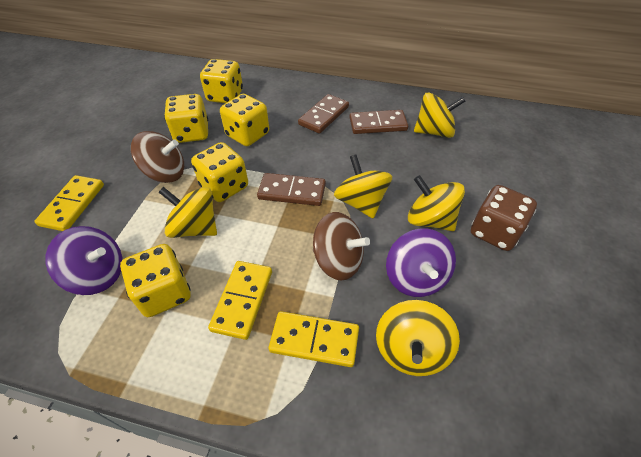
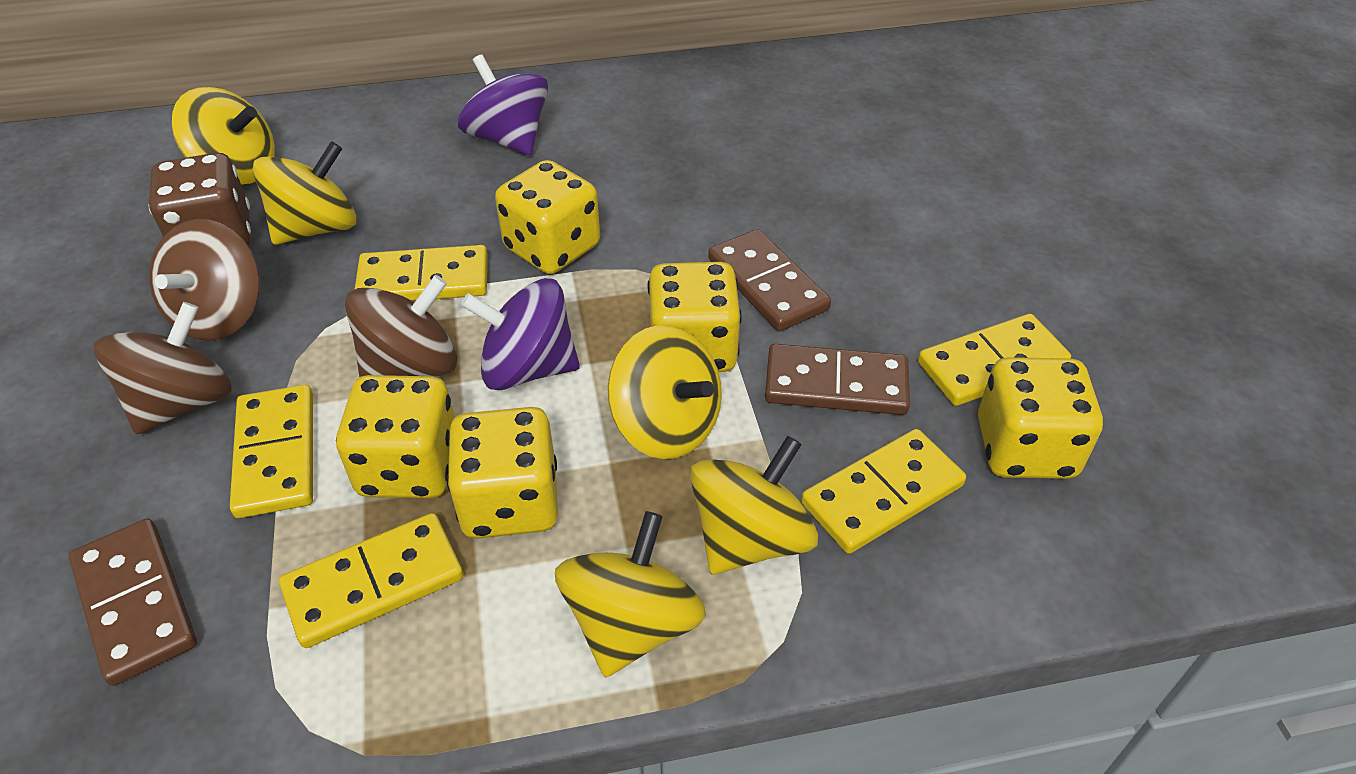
brown spinning top: 2 -> 3
yellow domino: 3 -> 5

